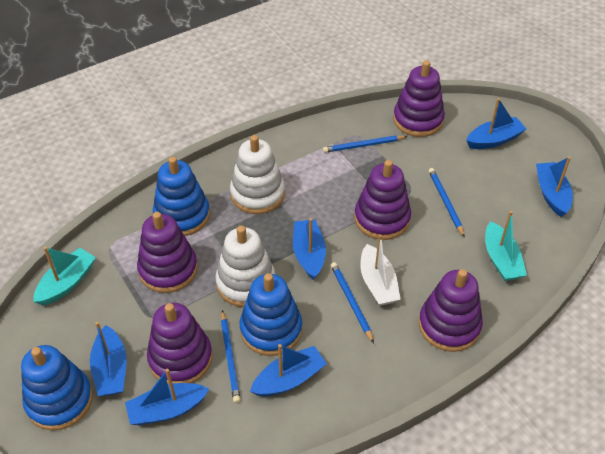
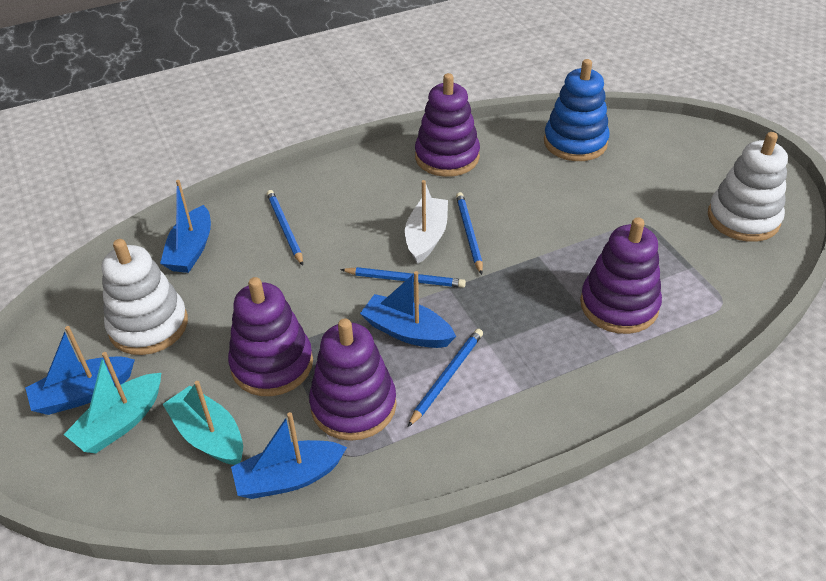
blue boat: 6 -> 4
blue stacking toy: 3 -> 1
purple stacking toy: 5 -> 4

